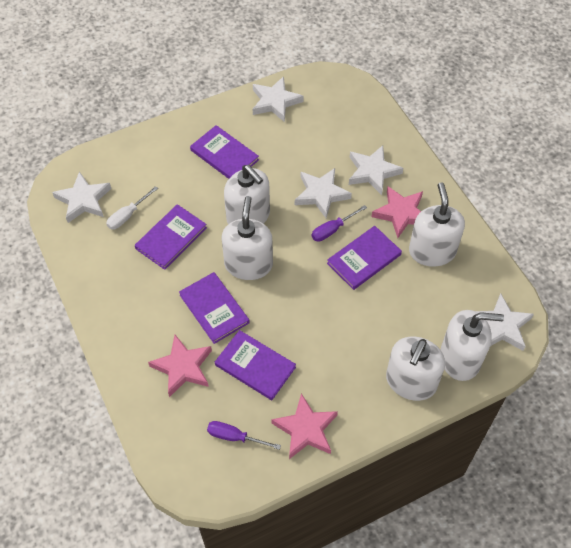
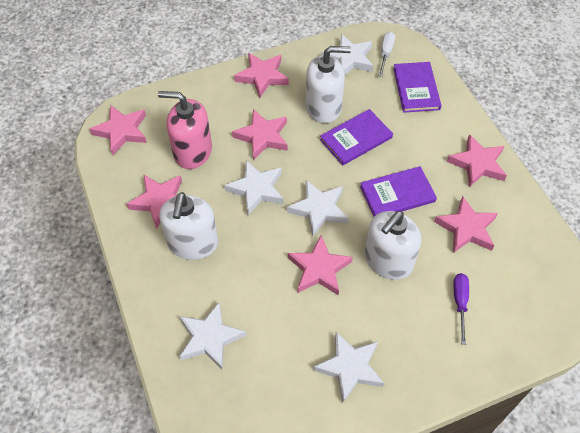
pink soap dispenser: 0 -> 1
pink star: 3 -> 7
purple book: 5 -> 3
purple screwdriver: 2 -> 1
white soap dispenser: 5 -> 3

